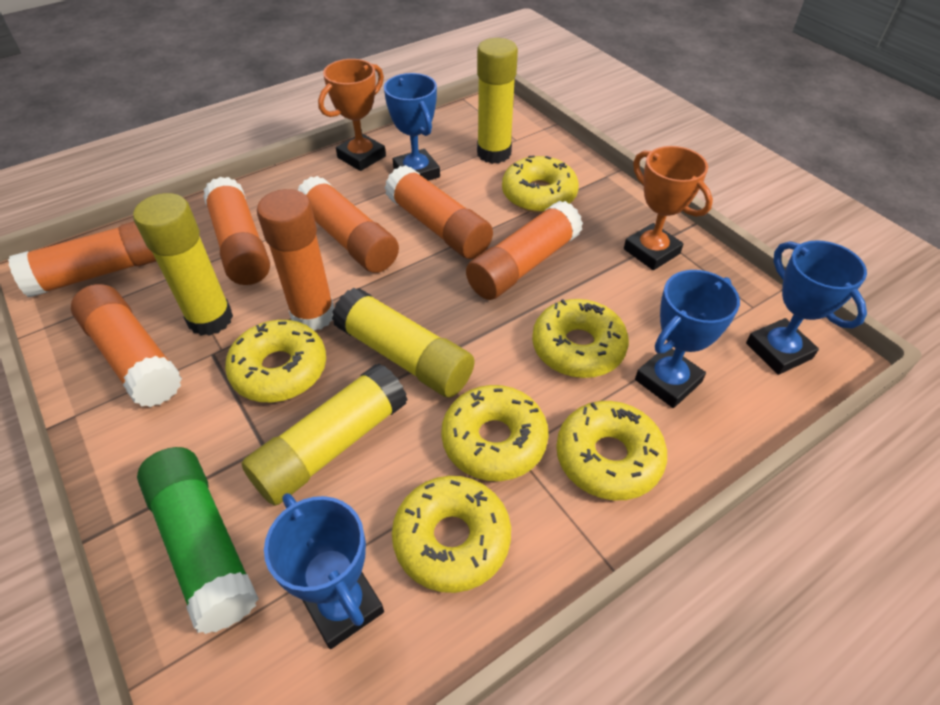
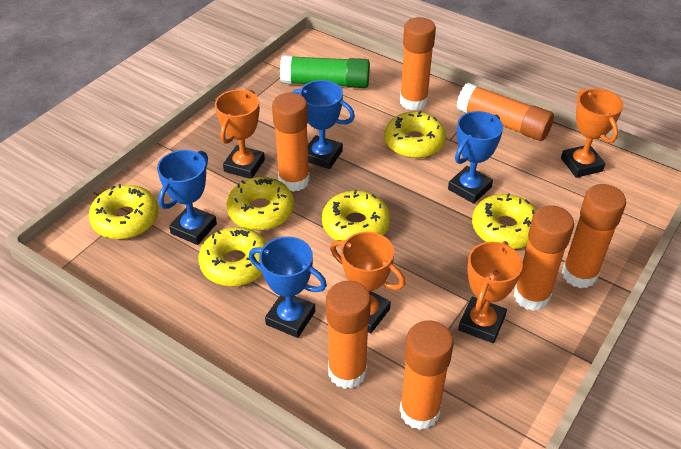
orange trophy: 2 -> 4
yellow glue stick: 4 -> 0

